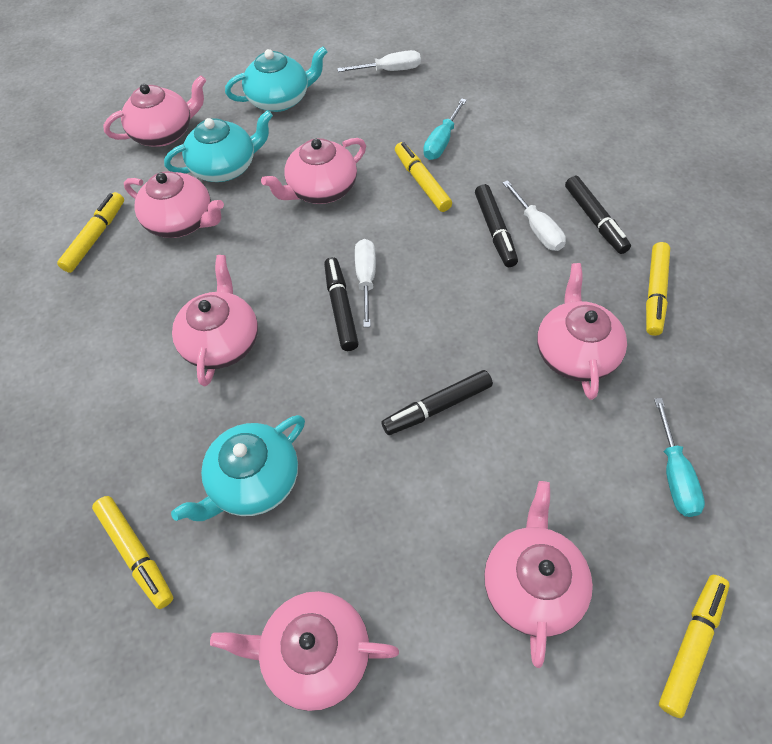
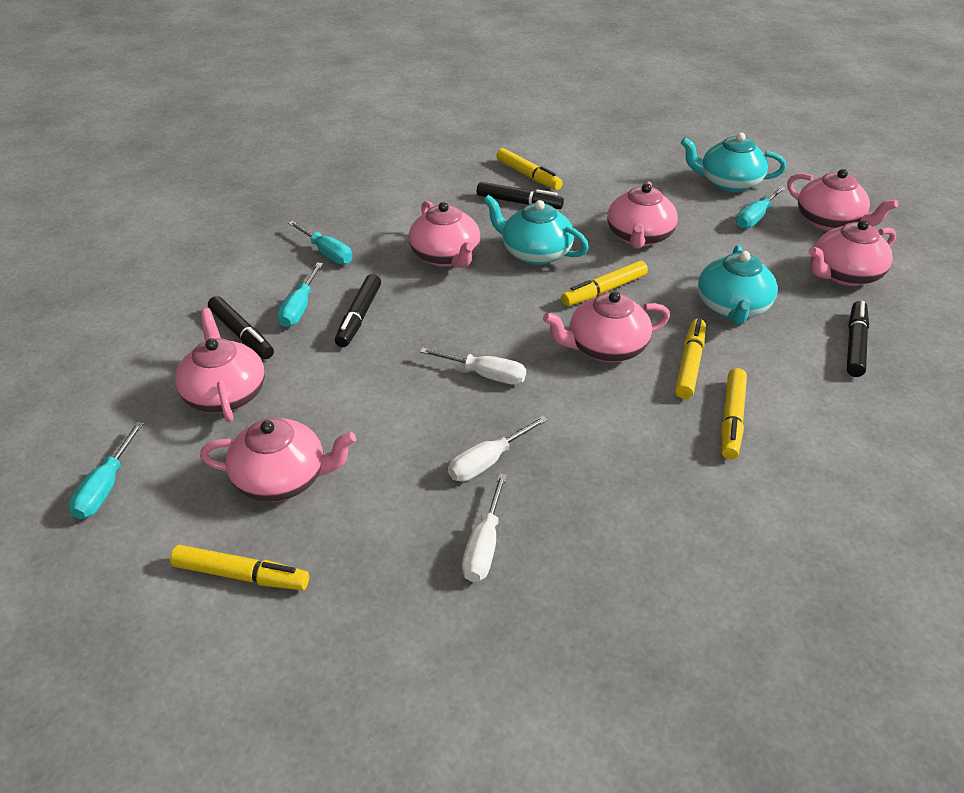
turquoise screwdriver: 2 -> 4

